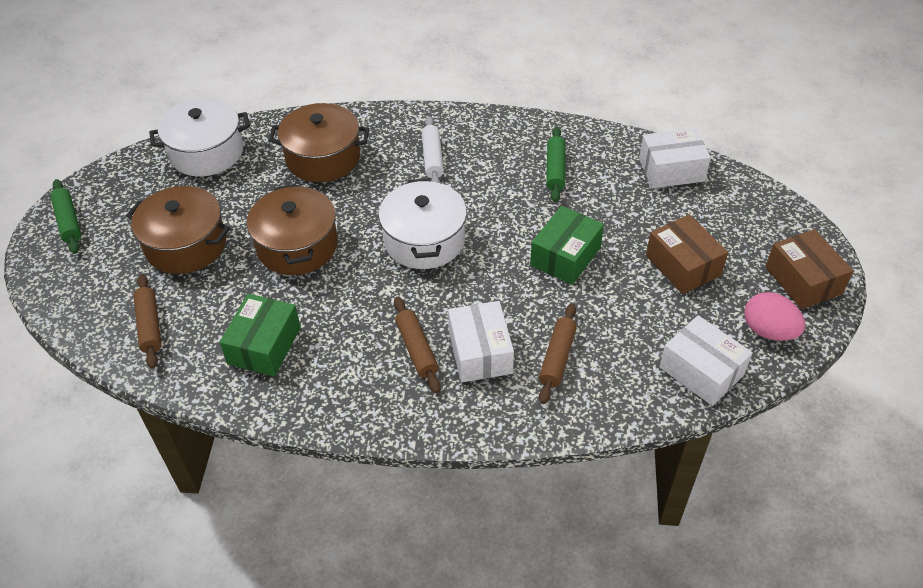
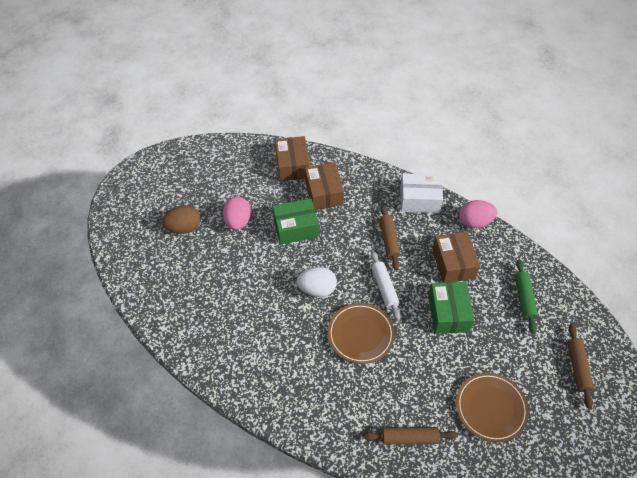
brown box: 2 -> 3
brown egg: 0 -> 1
brown plate: 0 -> 2
brown pot: 3 -> 0
green rolling pin: 2 -> 1
pink egg: 1 -> 2
white box: 3 -> 1
white egg: 0 -> 1
white pot: 2 -> 0

